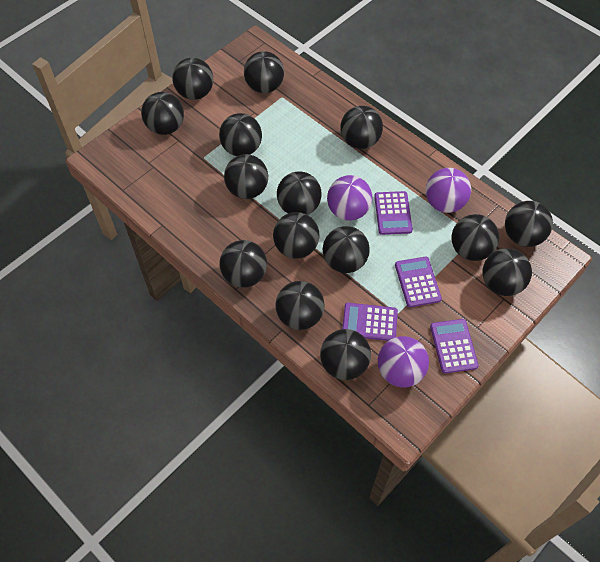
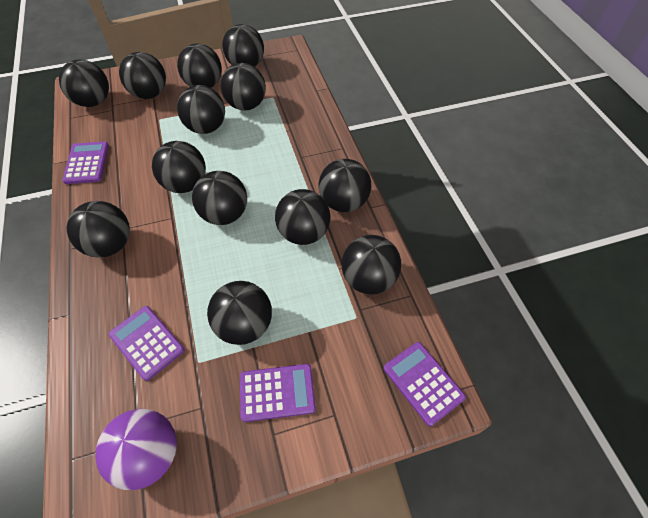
black ball: 15 -> 13
purple ball: 3 -> 1

